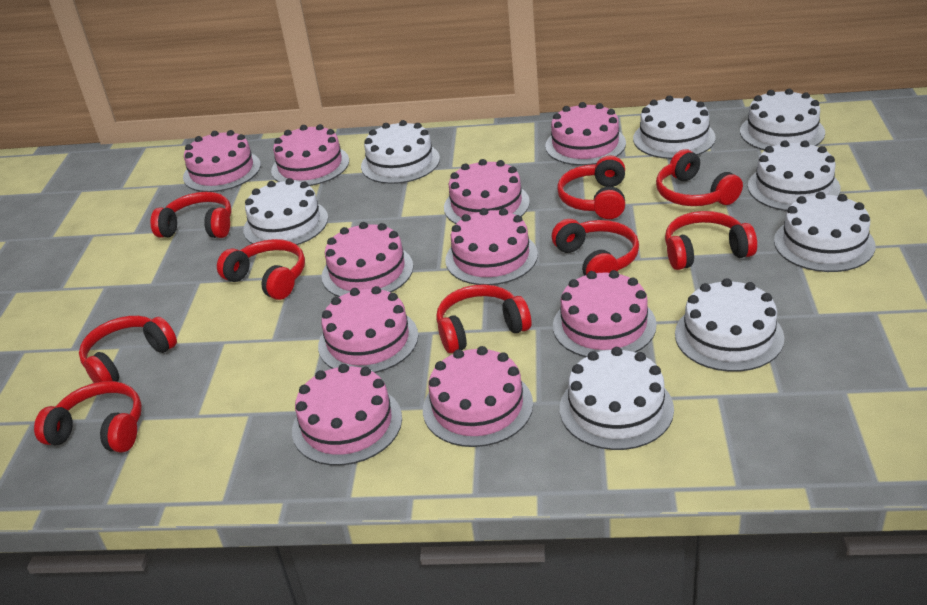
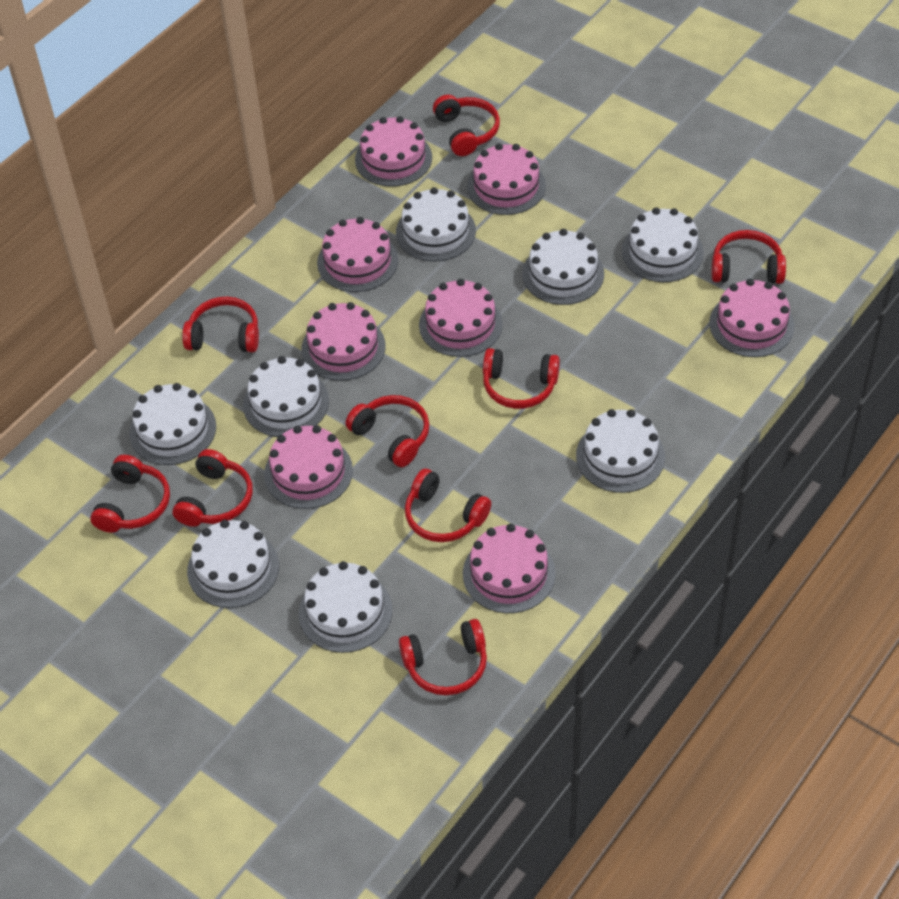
pink cake: 10 -> 8

